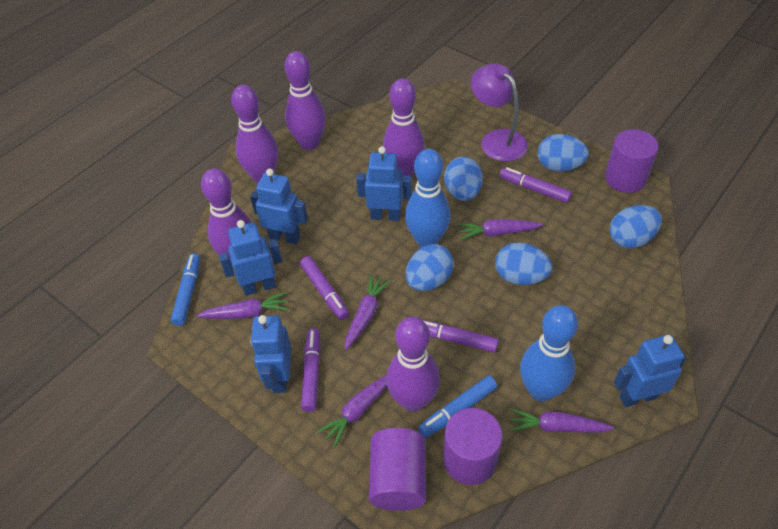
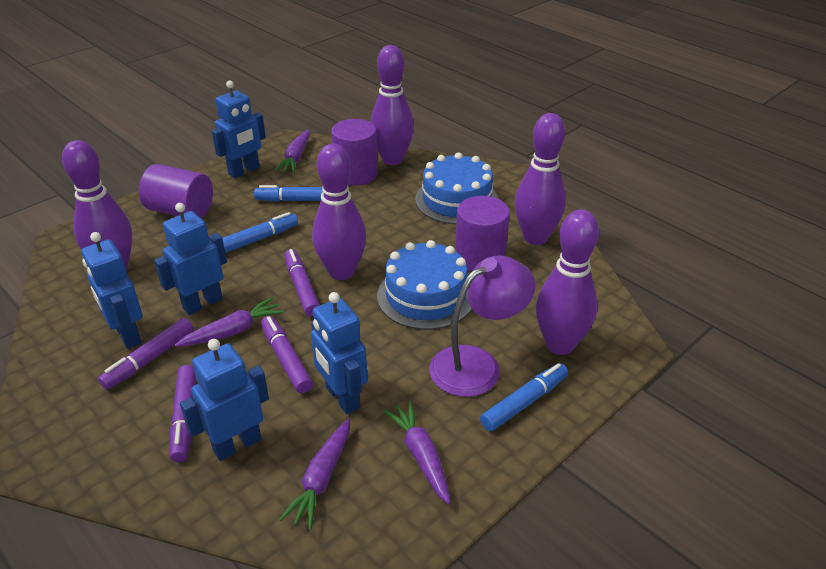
blue bowling pin: 2 -> 0
blue cake: 0 -> 2
blue egg: 5 -> 0
blue marker: 2 -> 3
purple carrot: 5 -> 4

